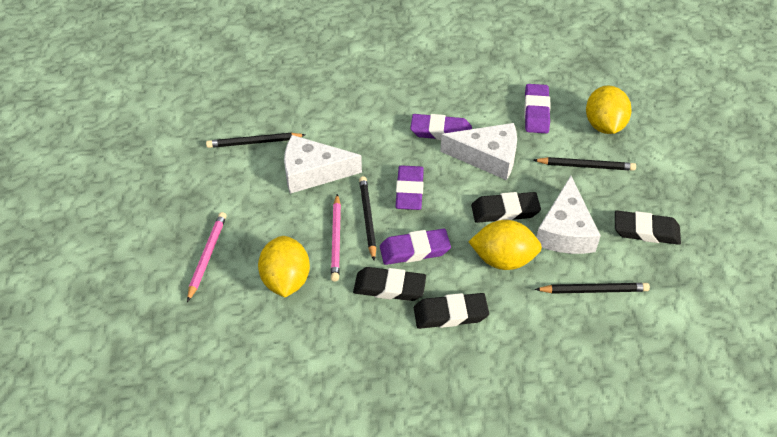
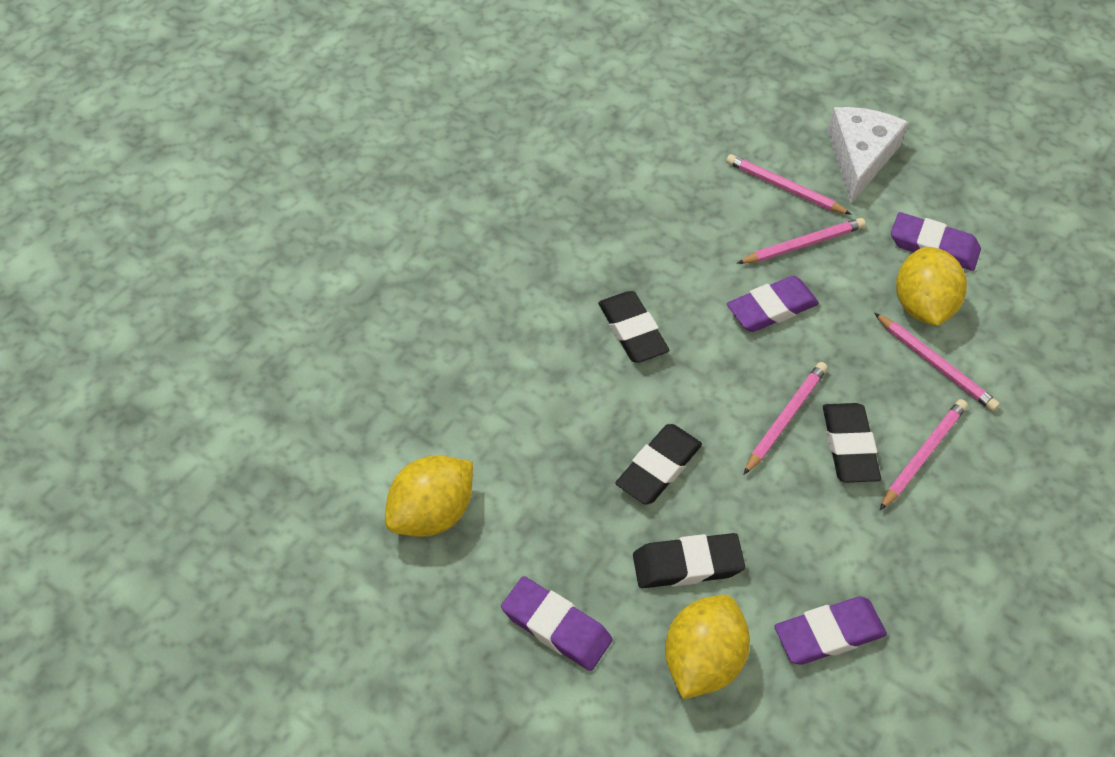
black pencil: 4 -> 0
pink pencil: 2 -> 5
white cheese: 3 -> 1

